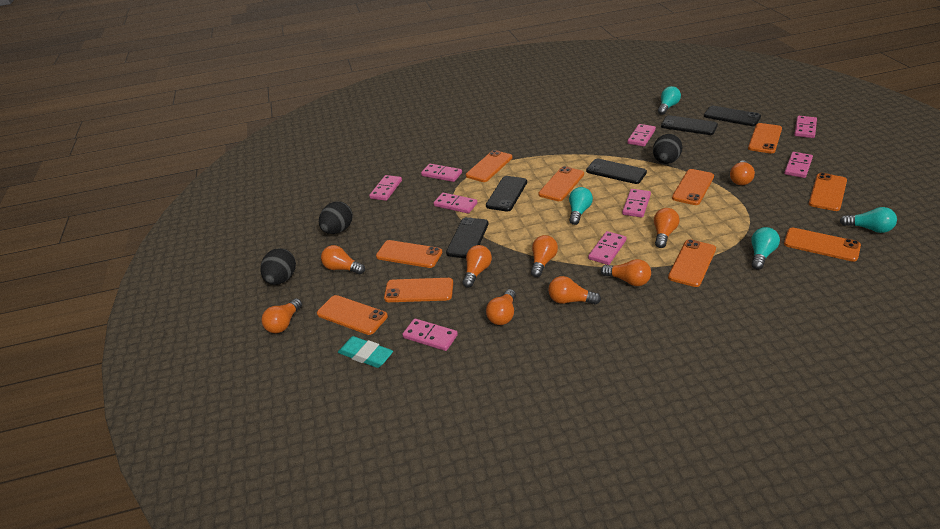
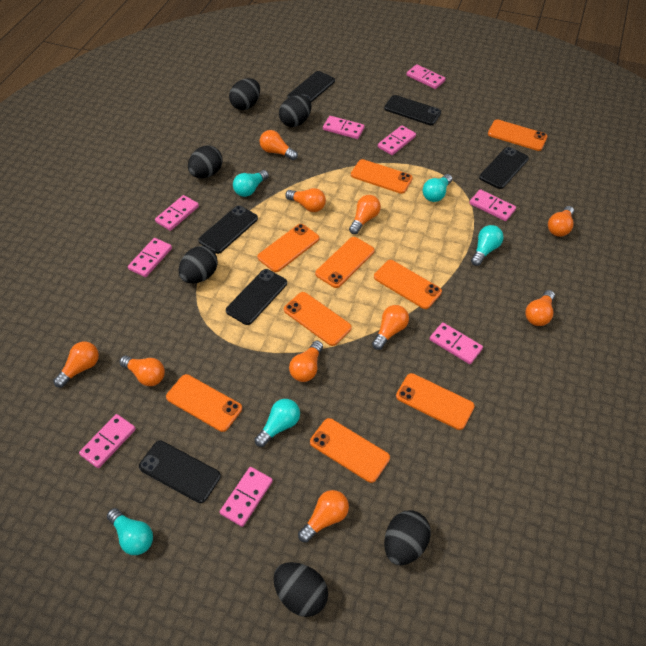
black egg: 3 -> 6
black phone: 5 -> 6
orange light bulb: 9 -> 10
orange phone: 10 -> 9
turquoise eraser: 1 -> 0
turquoise light bulb: 4 -> 5

